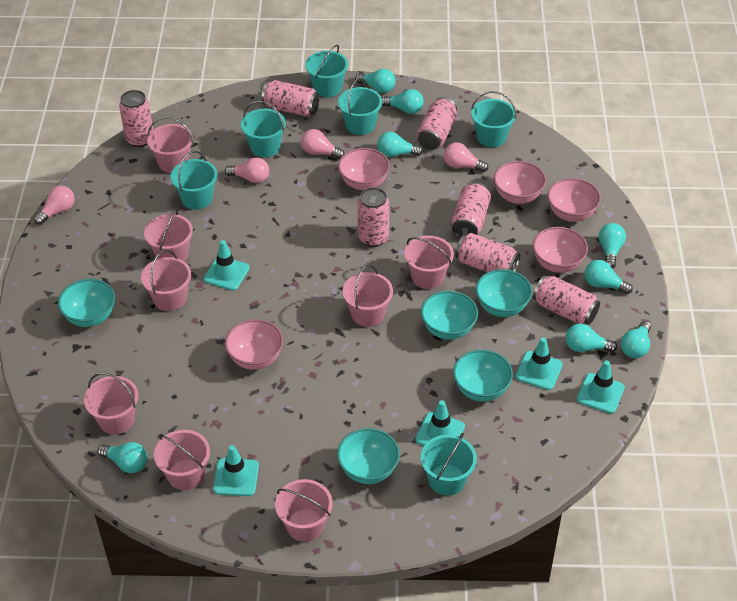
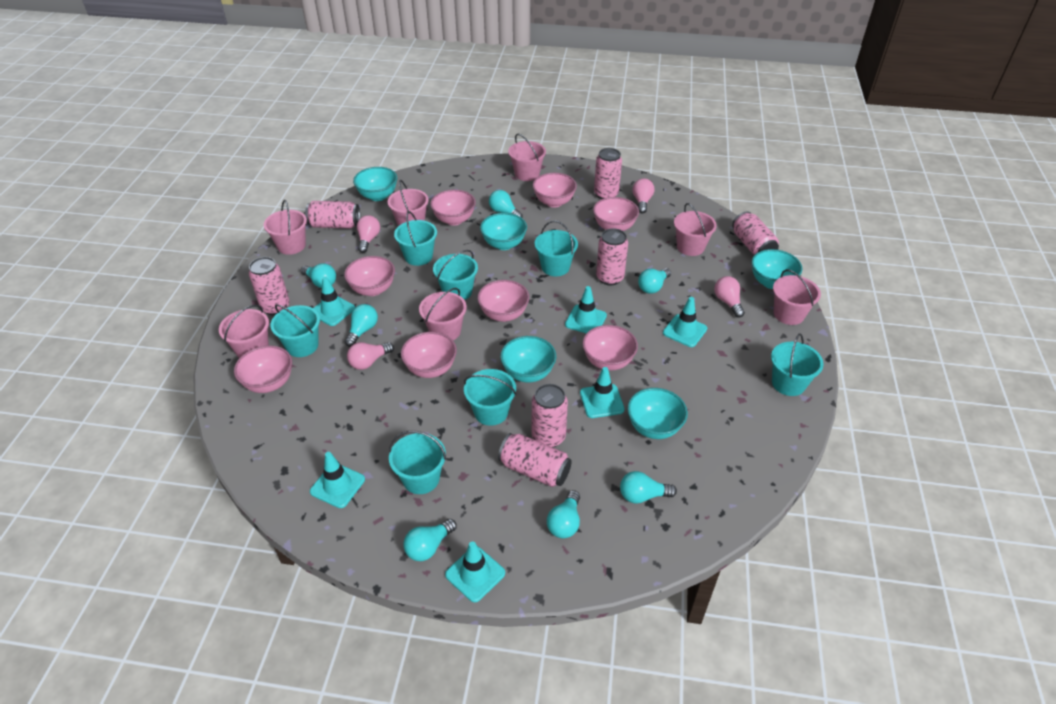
pink bowl: 5 -> 8
pink bucket: 8 -> 7
turquoise bucket: 6 -> 7
turquoise light bulb: 8 -> 7
turquoise traffic cone: 5 -> 6

